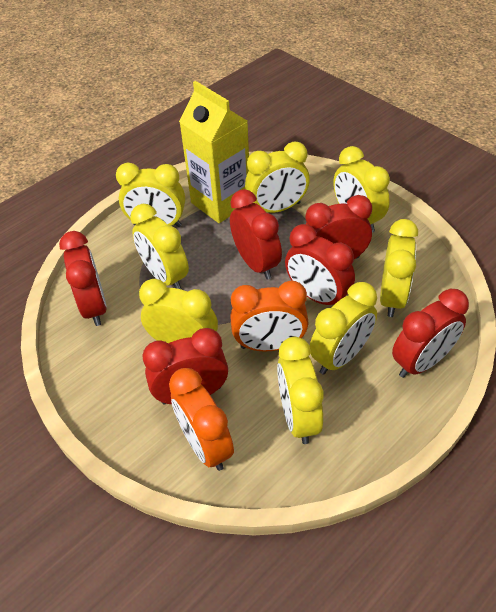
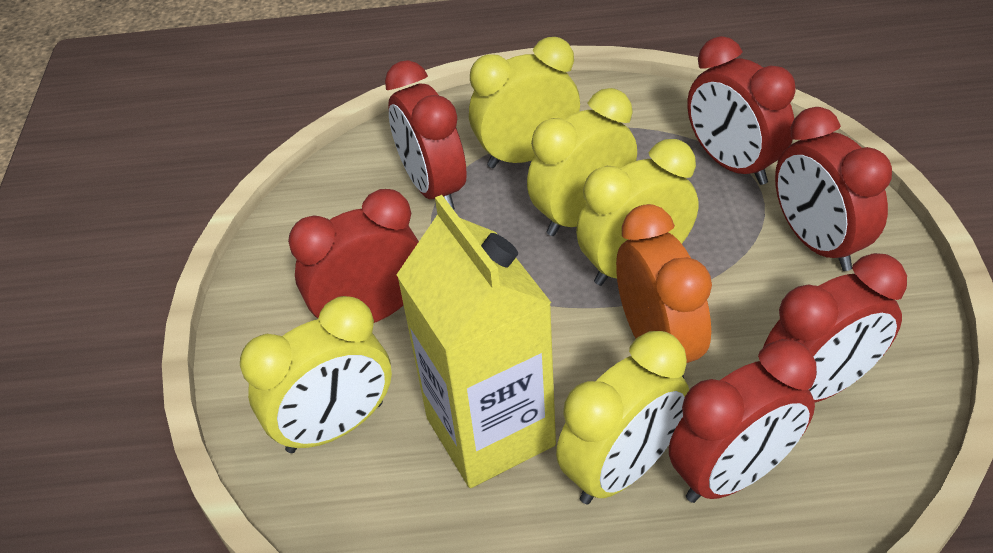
orange clock: 2 -> 1
yellow clock: 8 -> 5

